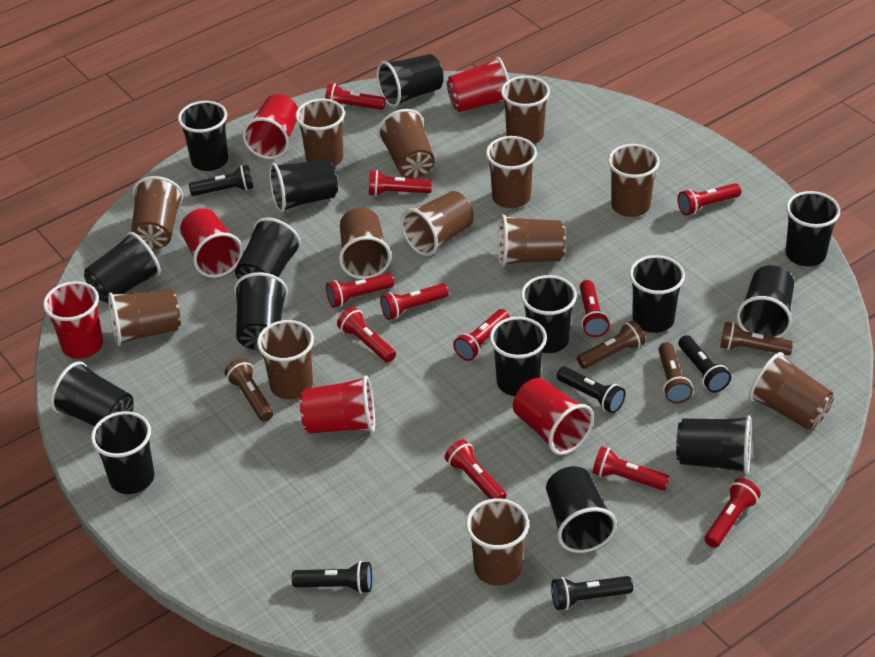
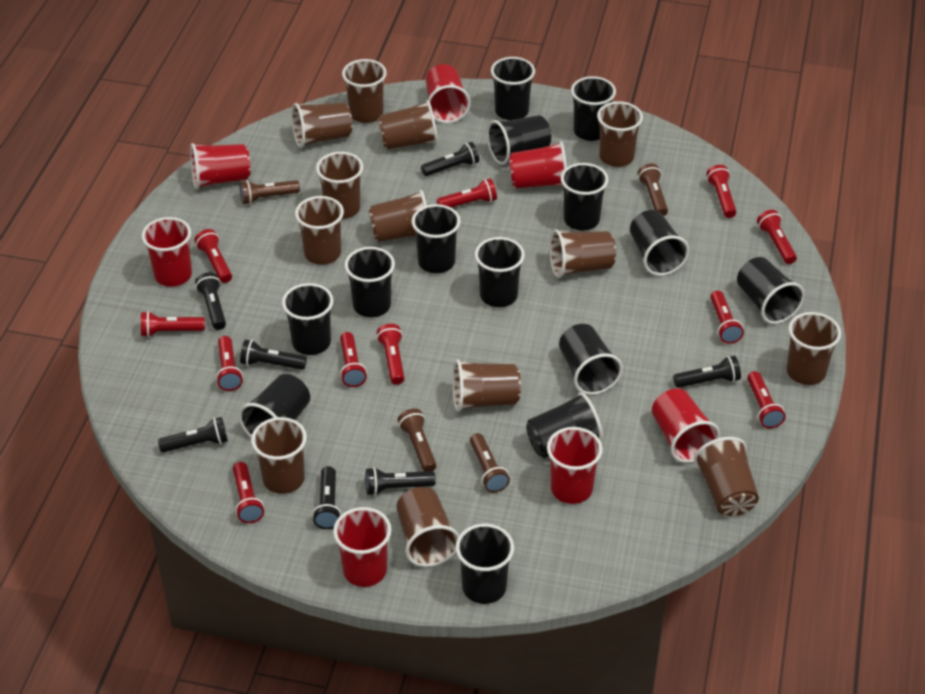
black cup: 15 -> 14
black flashlight: 5 -> 7
red cup: 6 -> 7

